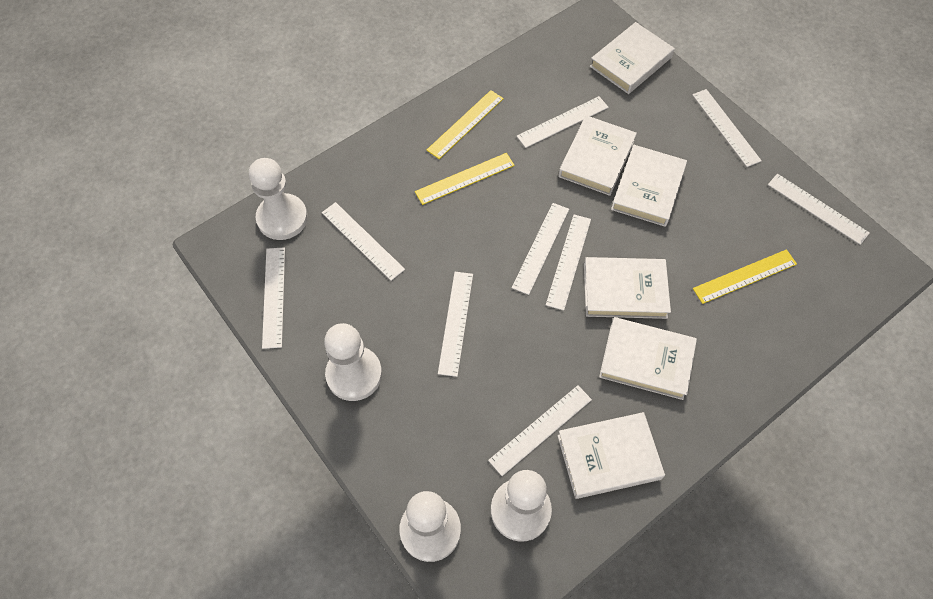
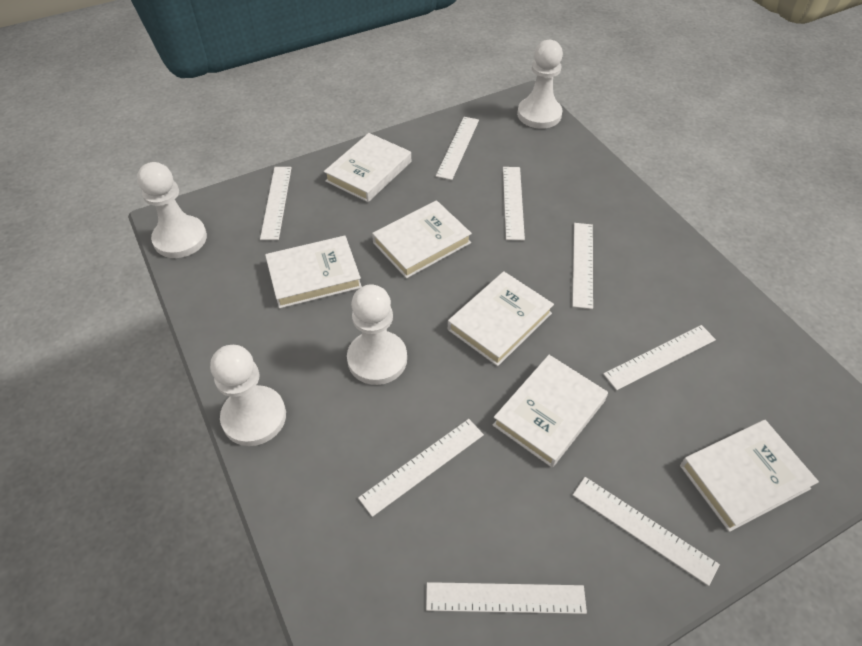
white ruler: 9 -> 8
yellow ruler: 3 -> 0

